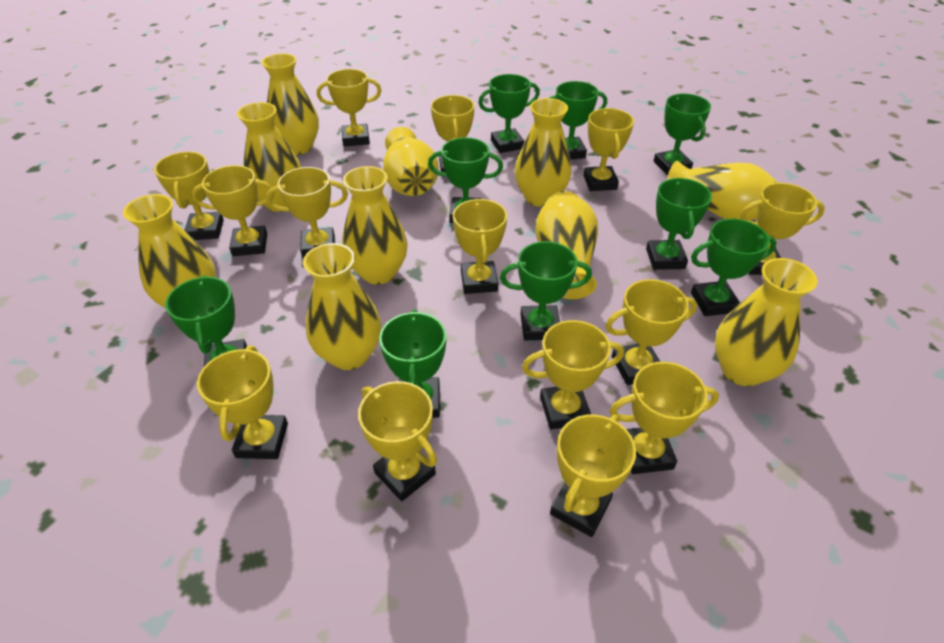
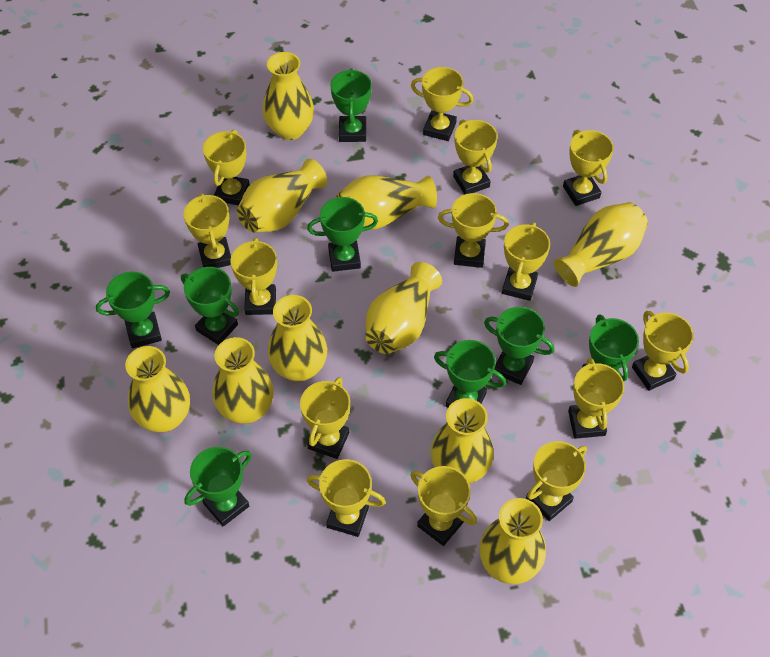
green trophy: 9 -> 8

